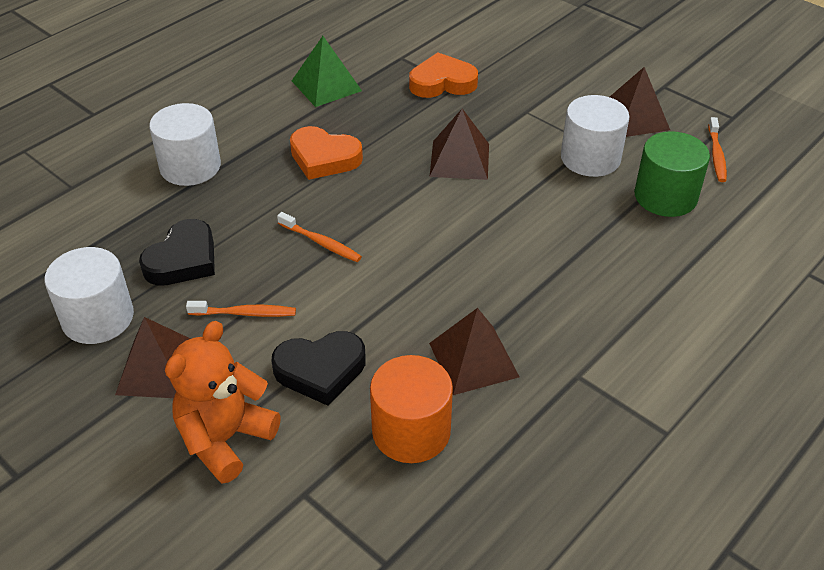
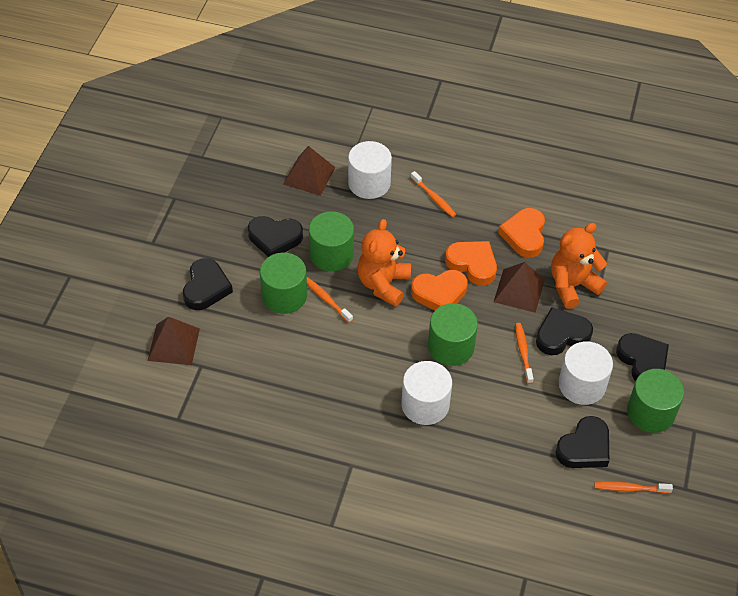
black heart: 2 -> 5
brown pyramid: 4 -> 3
green cylinder: 1 -> 4
green pyramid: 1 -> 0
orange cylinder: 1 -> 0
orange heart: 2 -> 3
orange teddy bear: 1 -> 2
orange toothbrush: 3 -> 4

